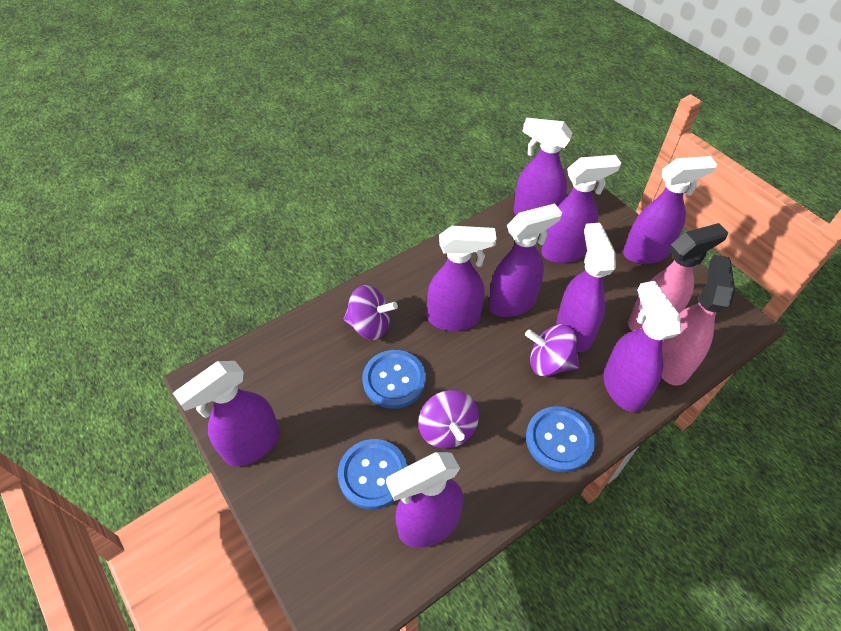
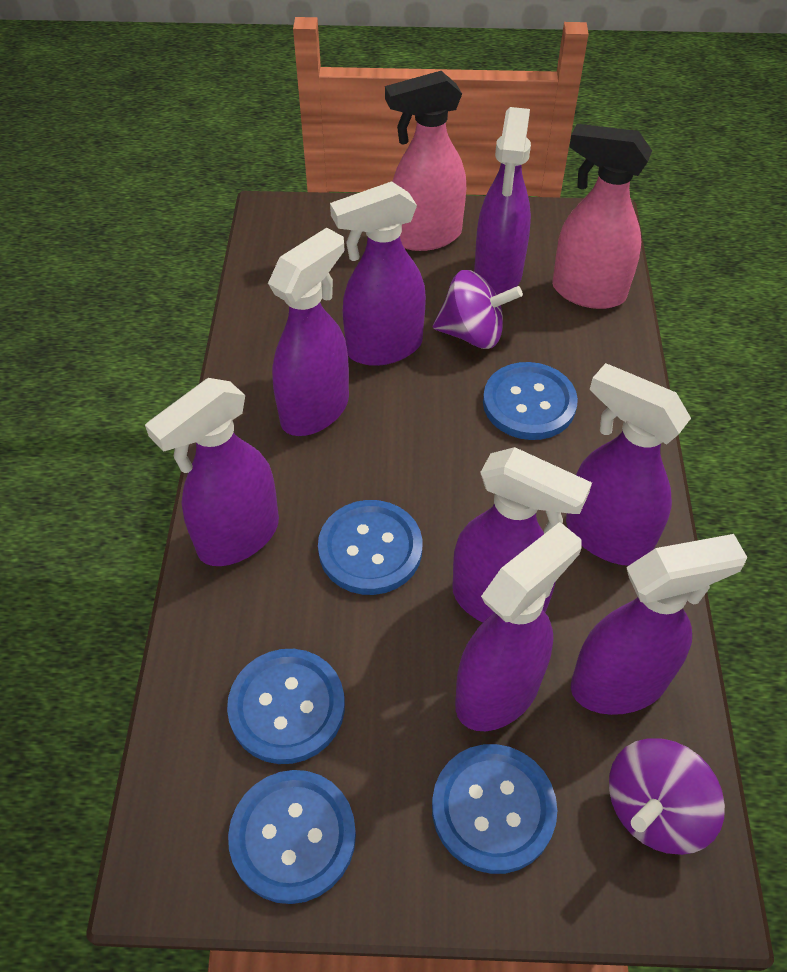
blue button: 3 -> 5
purple spinning top: 3 -> 2
purple spray bottle: 9 -> 8

